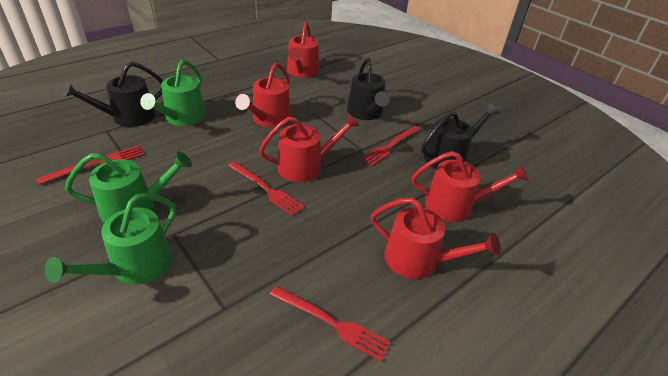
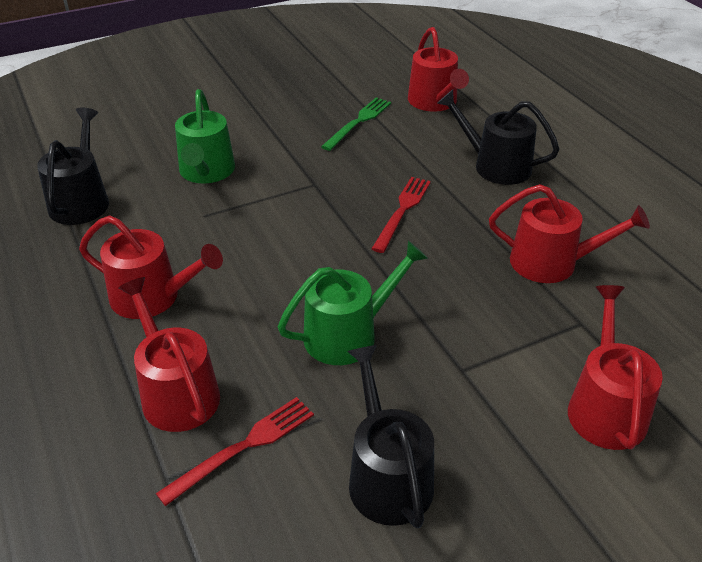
green fork: 0 -> 1
green watering can: 3 -> 2
red fork: 4 -> 2

